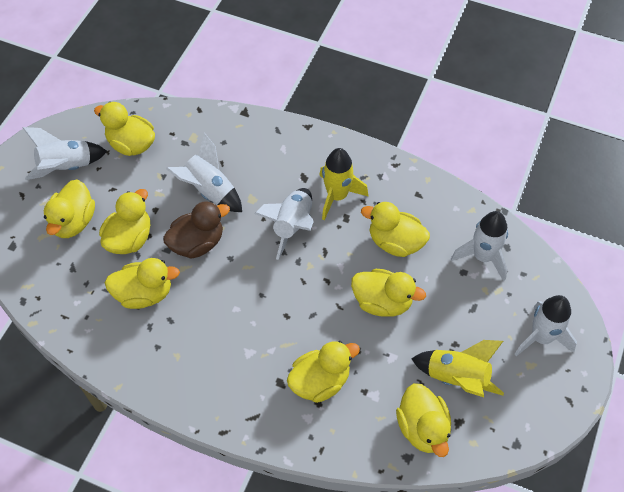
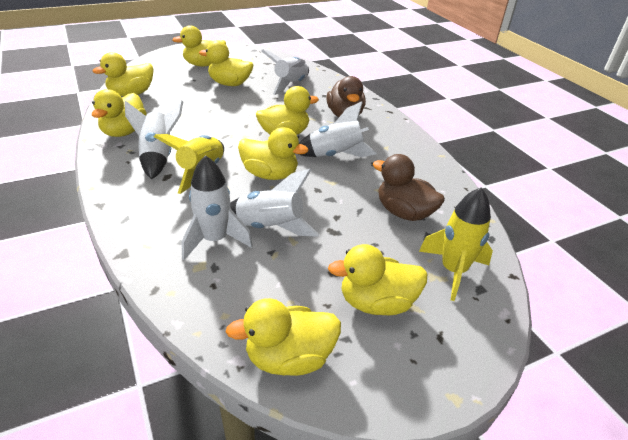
brown duck: 1 -> 2

